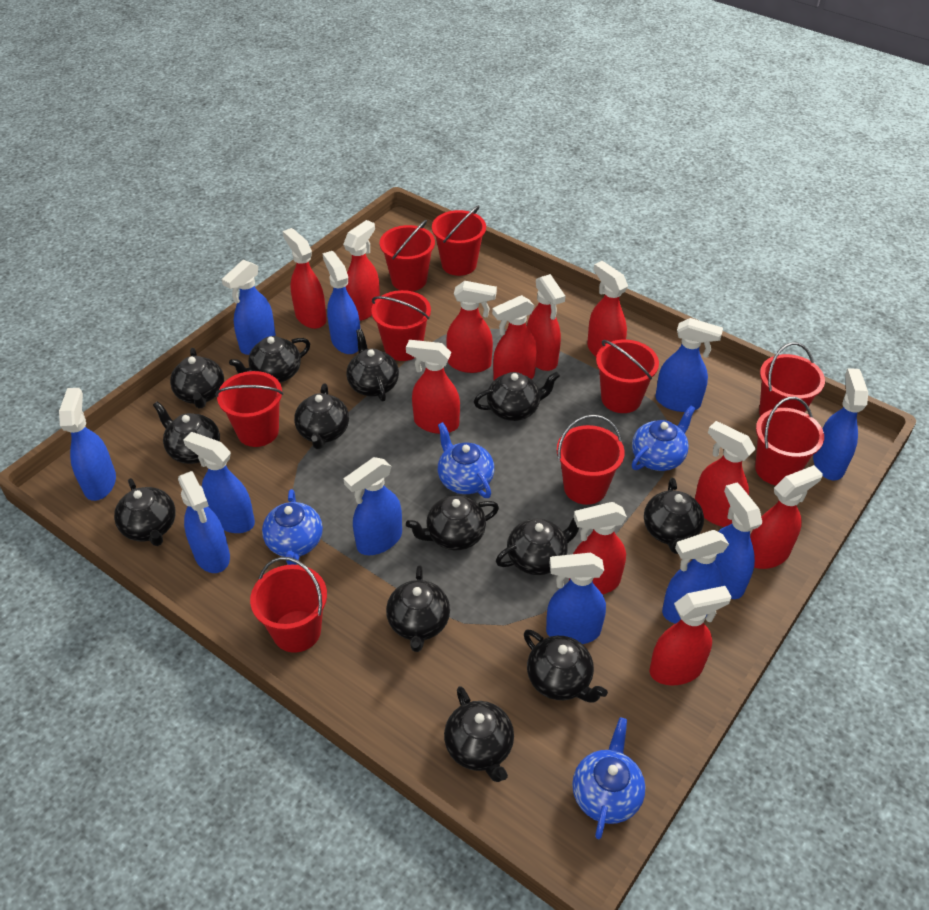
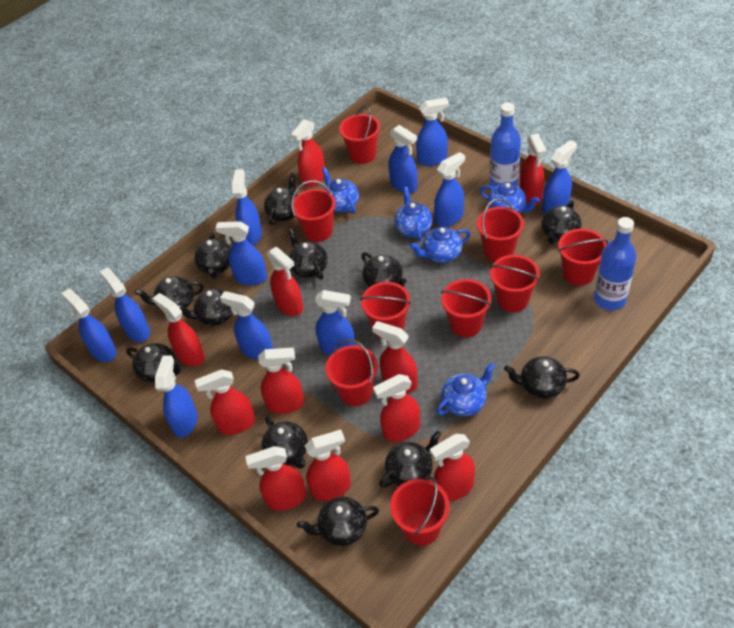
black teapot: 13 -> 12
blue bottle: 0 -> 2
blue teapot: 4 -> 5

